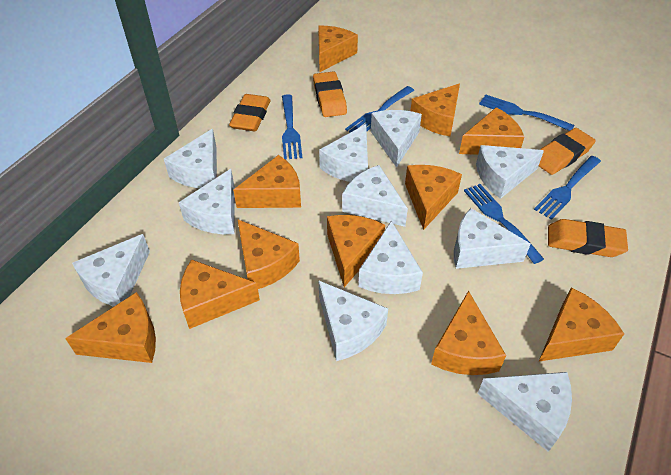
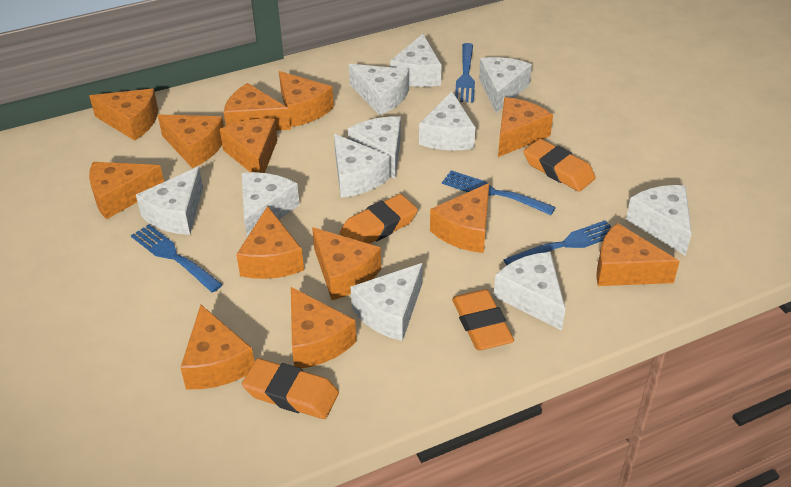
blue fork: 5 -> 4
orange cheese: 11 -> 13

